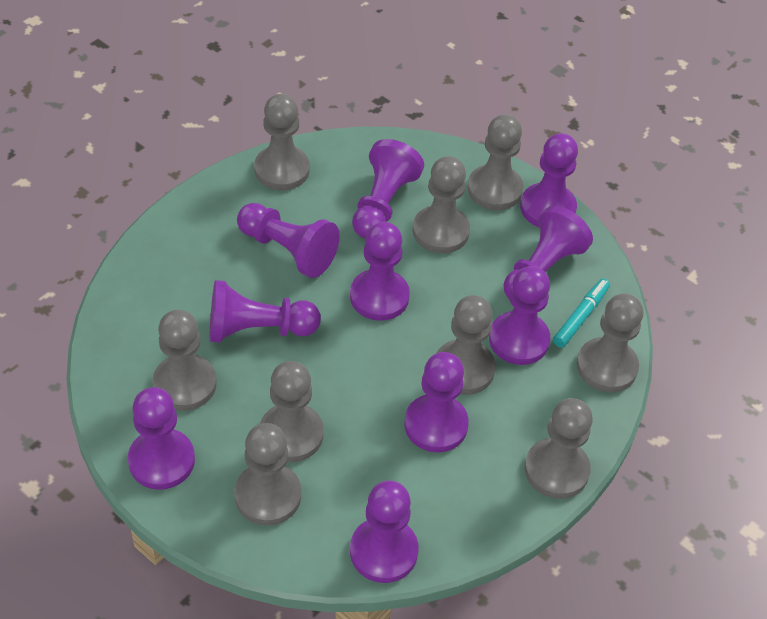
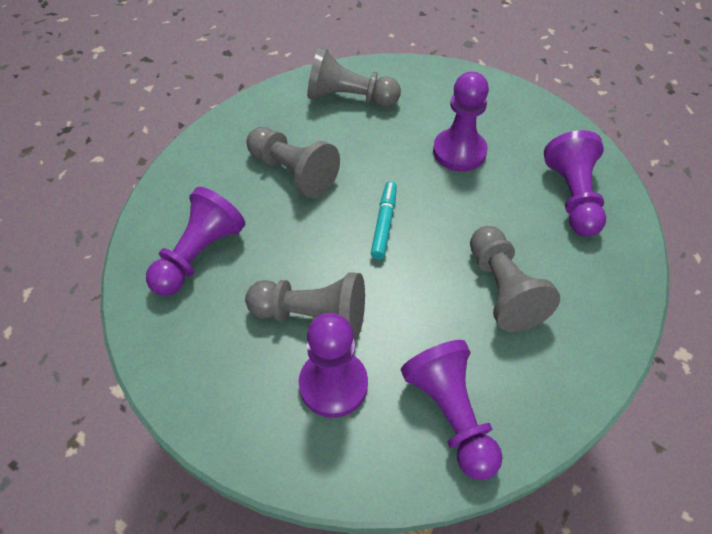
grey pawn: 9 -> 4
purple pawn: 10 -> 5

